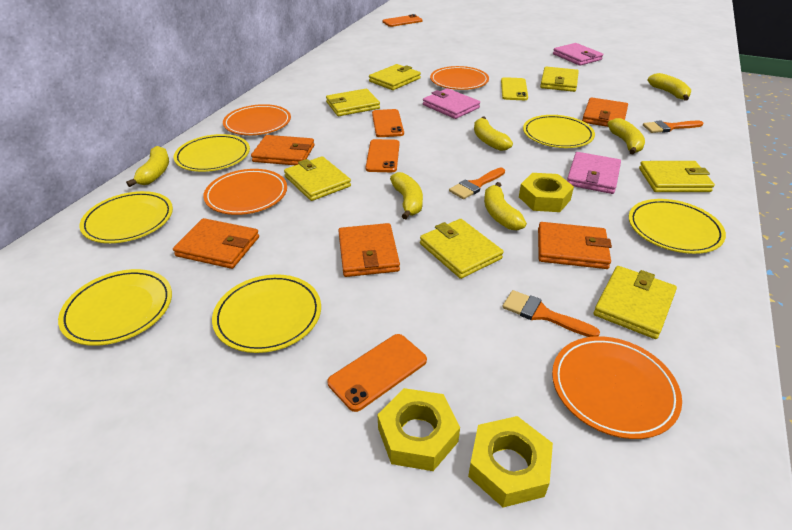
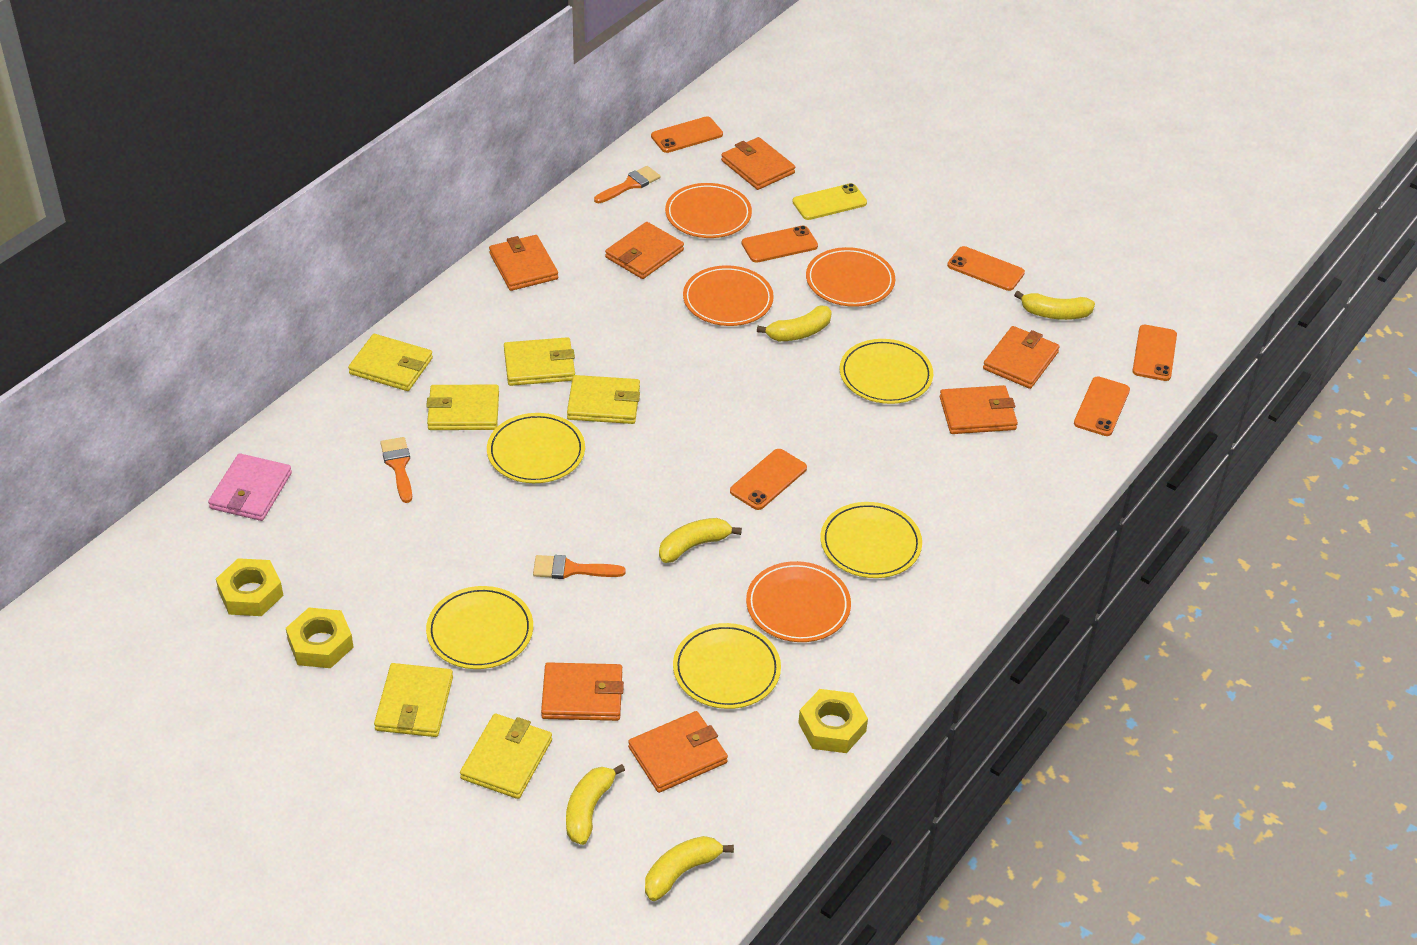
orange phone: 4 -> 6
orange wallet: 5 -> 7
pink wallet: 3 -> 1
yellow banana: 6 -> 5
yellow plate: 6 -> 5
yellow wallet: 7 -> 6

